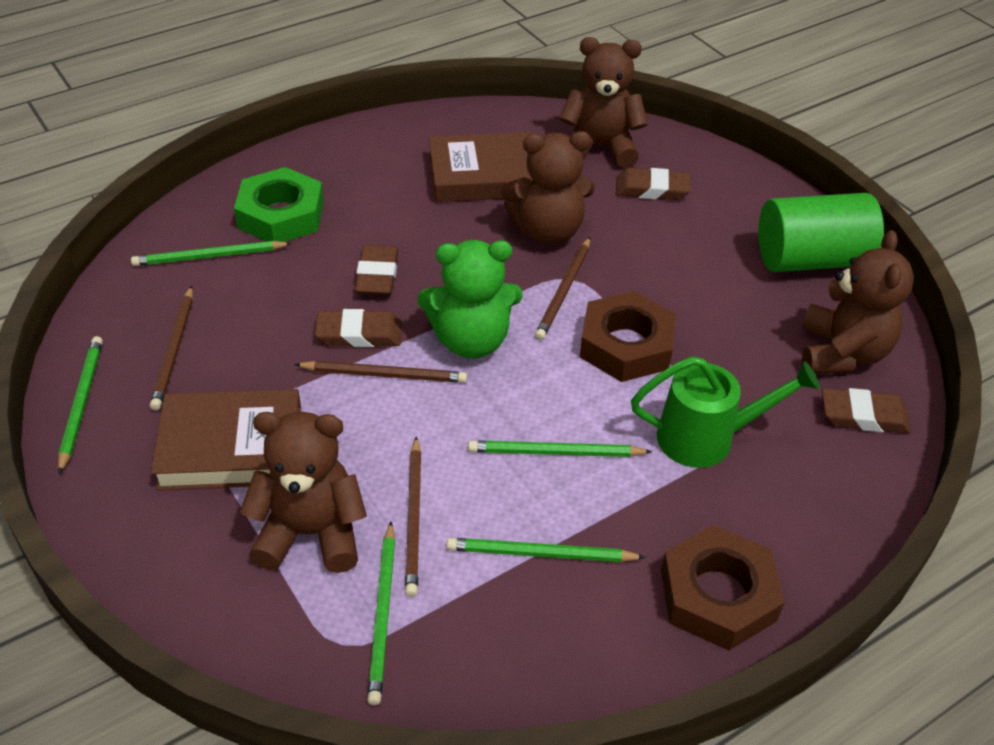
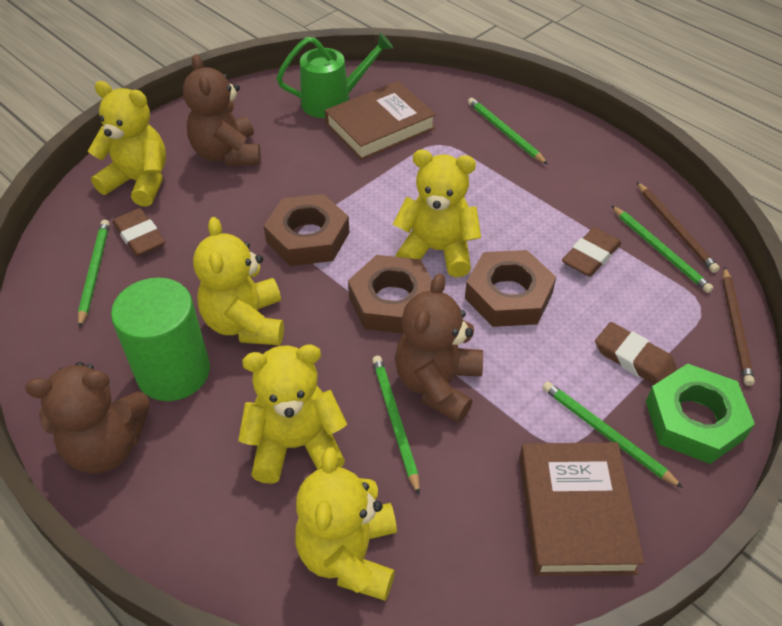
brown eraser: 4 -> 3
brown nut: 2 -> 3
brown pencil: 4 -> 2
brown teddy bear: 4 -> 3
green teddy bear: 1 -> 0
yellow teddy bear: 0 -> 5

